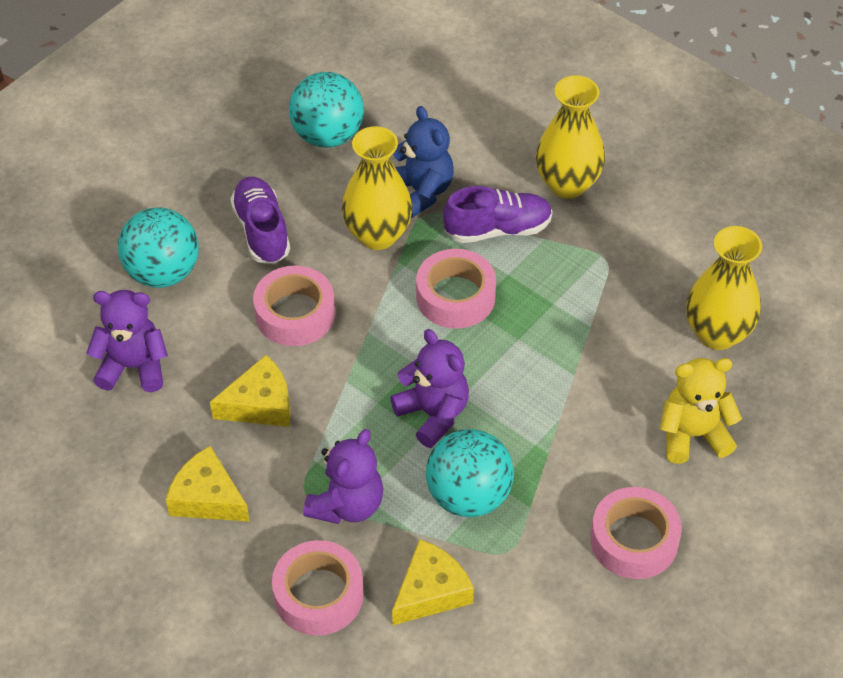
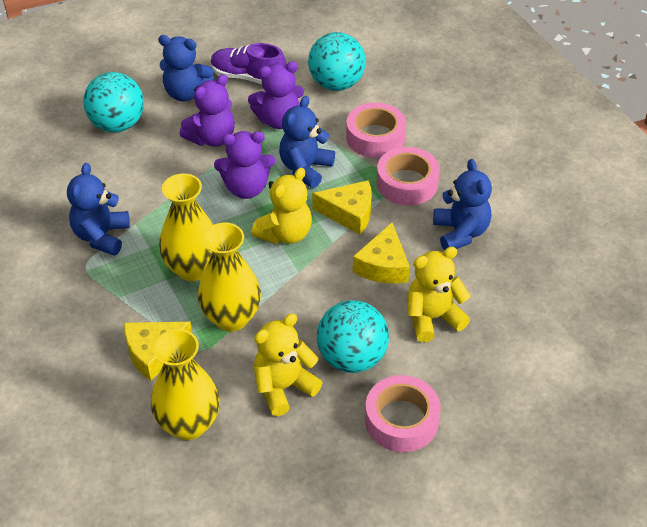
blue teddy bear: 1 -> 4
pink tape: 4 -> 3
purple shoe: 2 -> 1
yellow teddy bear: 1 -> 3

